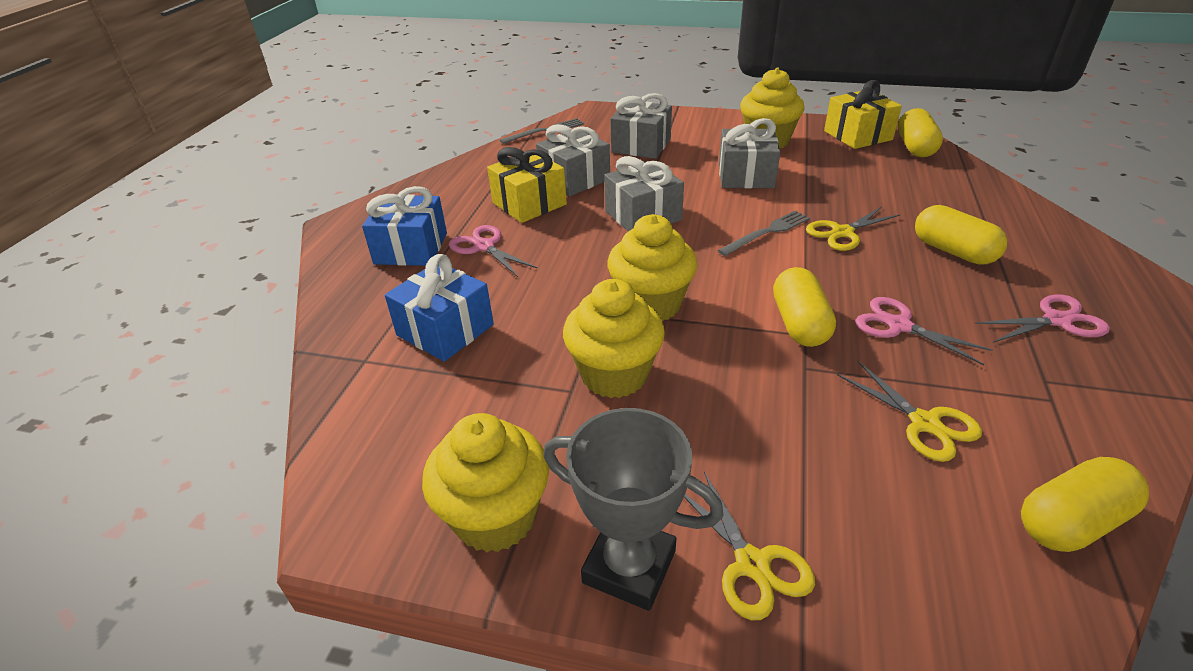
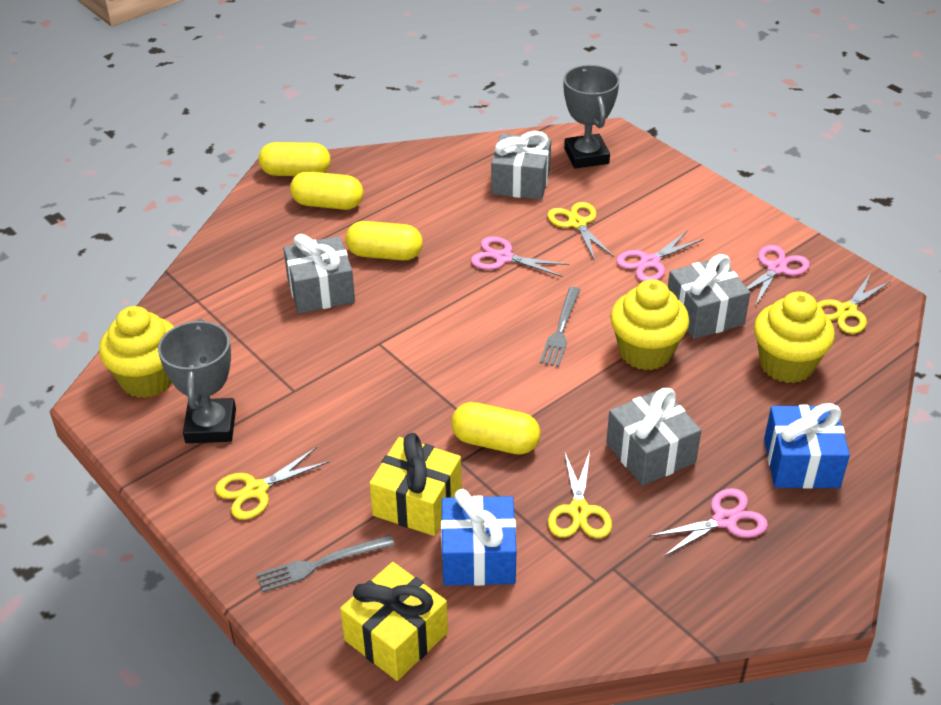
grey trophy: 1 -> 2
pink scissors: 3 -> 4
yellow cupcake: 4 -> 3
yellow scissors: 3 -> 4

